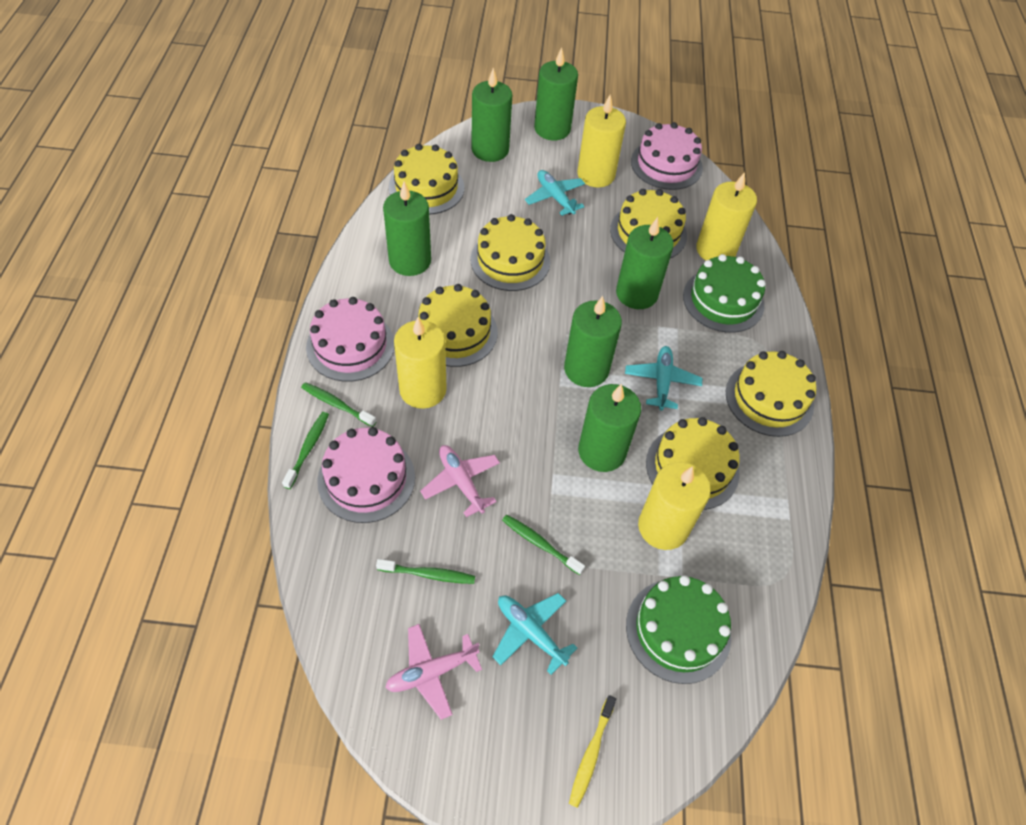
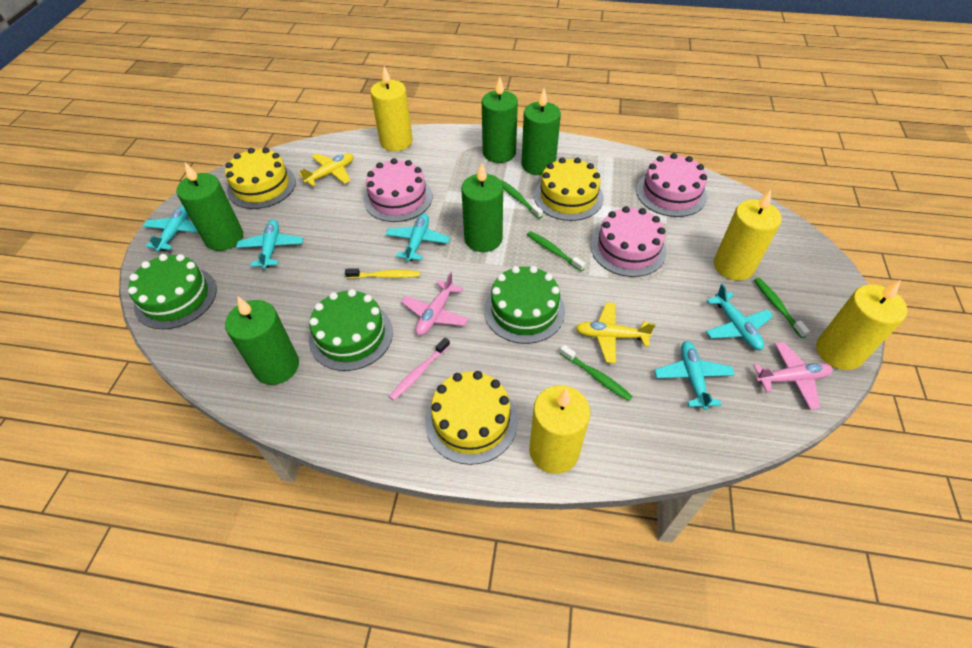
green cake: 2 -> 3
green candle: 6 -> 5
pink toothbrush: 0 -> 1
turquoise plane: 3 -> 5
yellow cake: 6 -> 3
yellow plane: 0 -> 2

